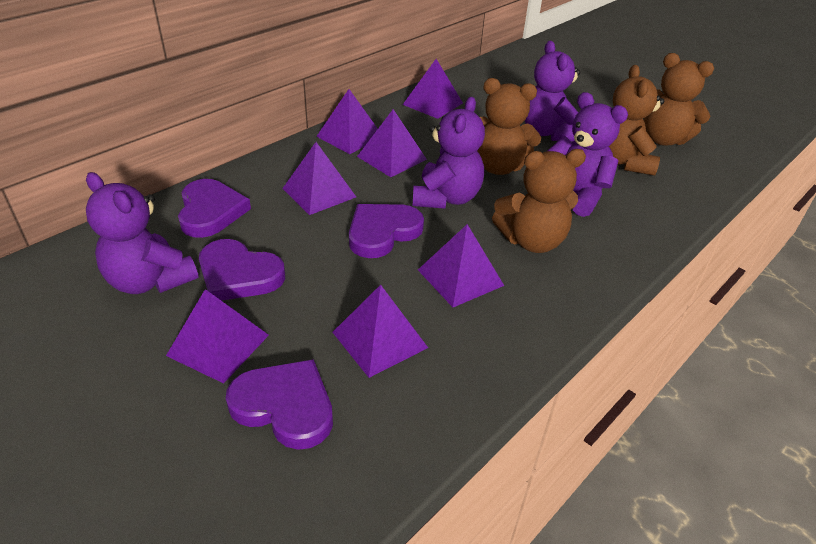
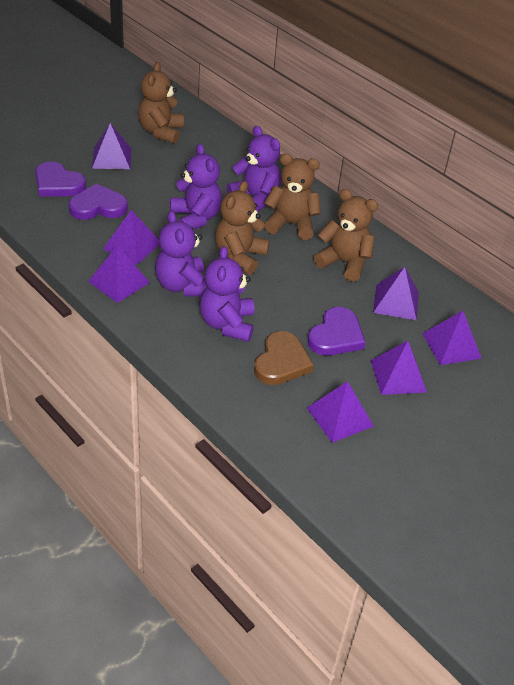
brown heart: 0 -> 1
purple heart: 4 -> 3

